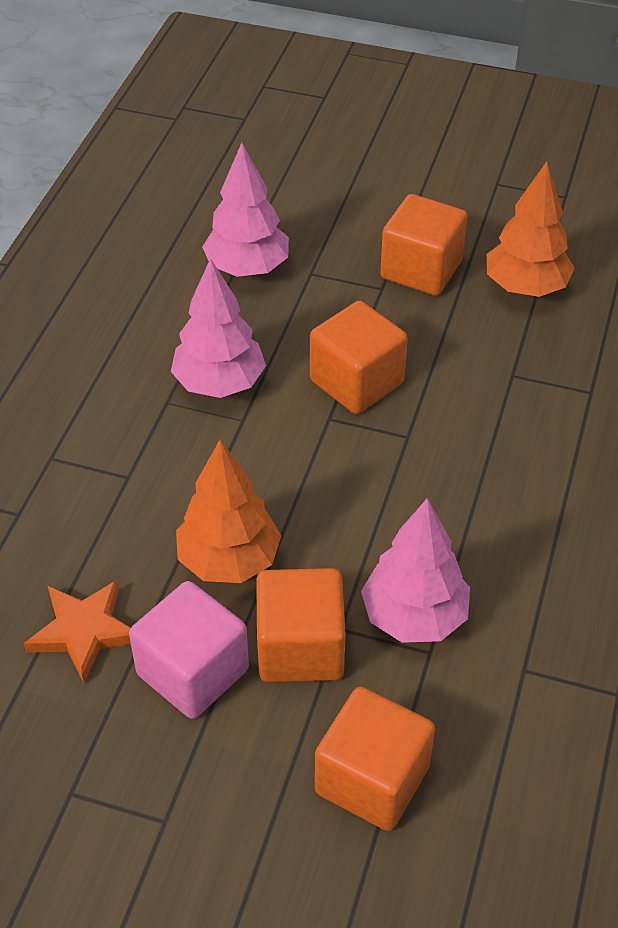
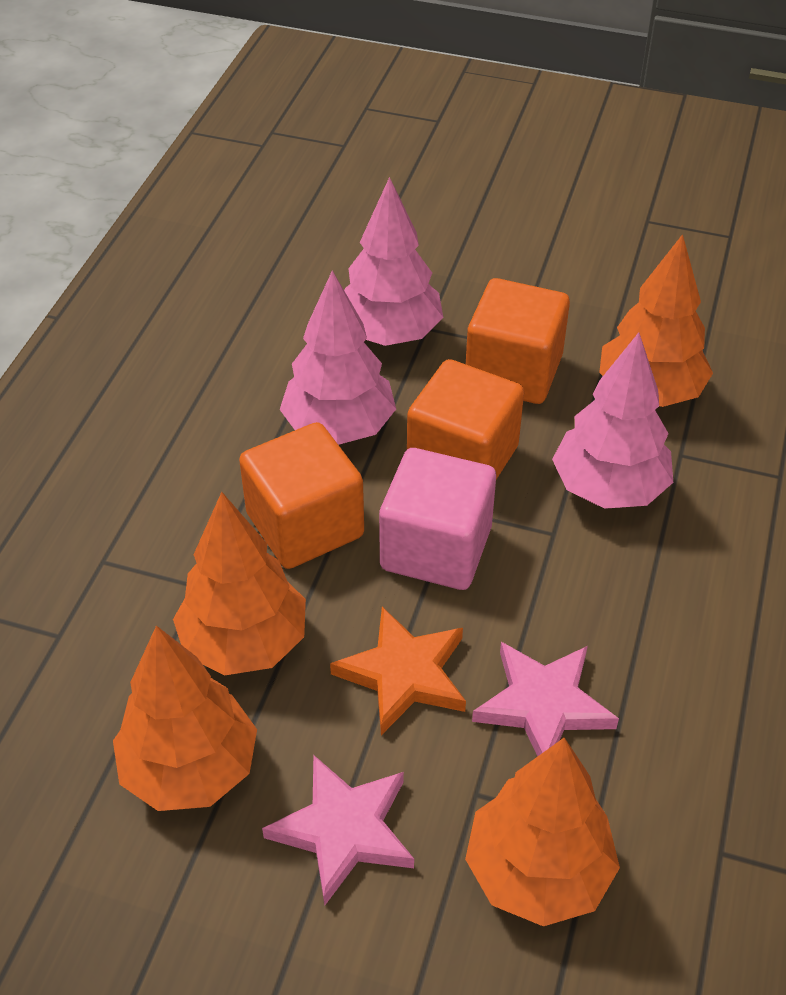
orange cube: 4 -> 3
orange tree: 2 -> 4
pink star: 0 -> 2

